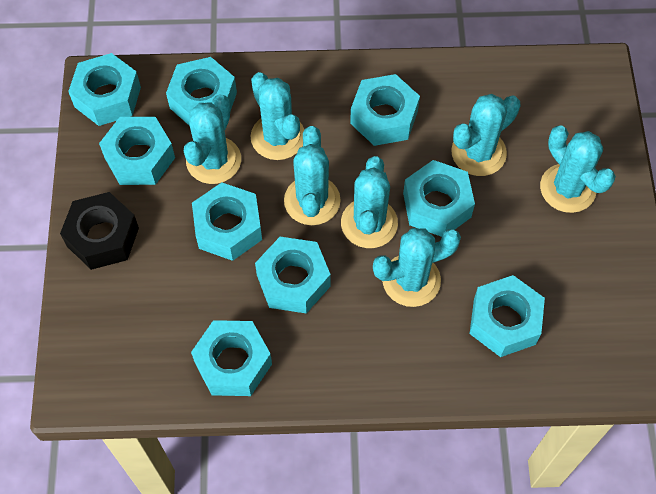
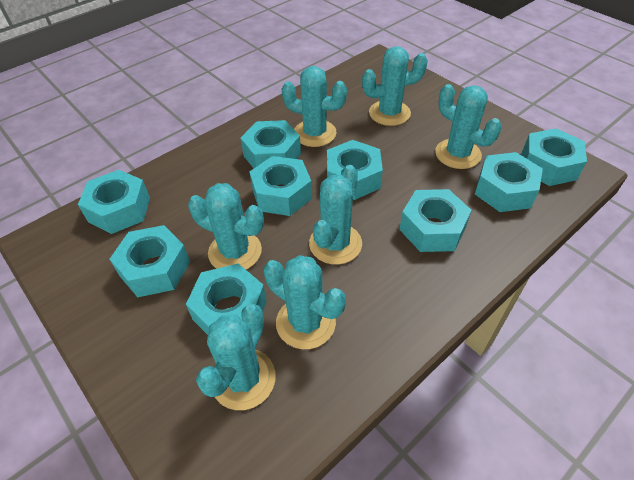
black nut: 1 -> 0

